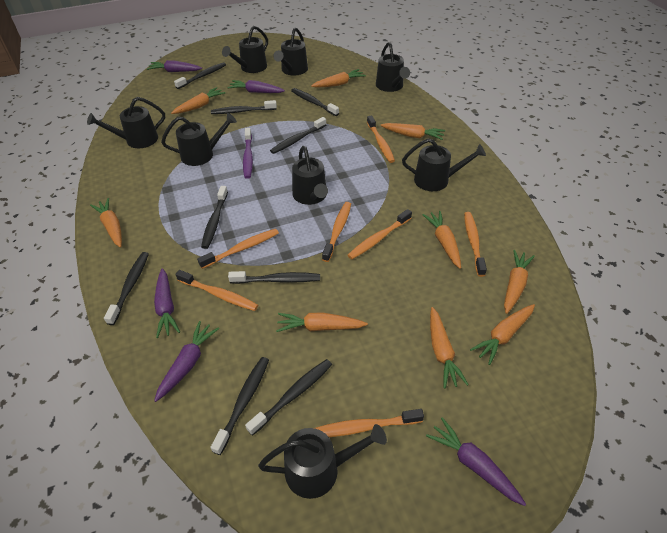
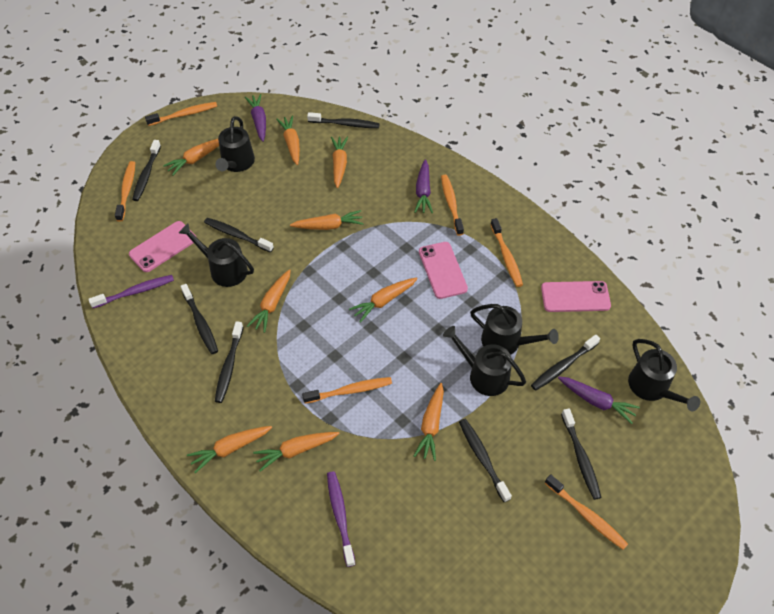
black toothbrush: 9 -> 8
black watering can: 8 -> 5
orange toothbrush: 7 -> 6
pink phone: 0 -> 3
purple carrot: 5 -> 3
purple toothbrush: 1 -> 2

